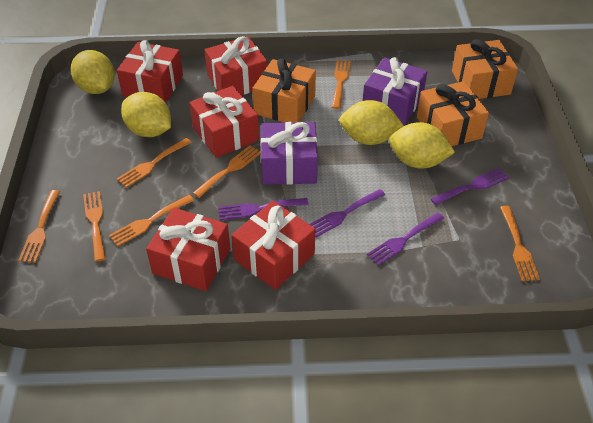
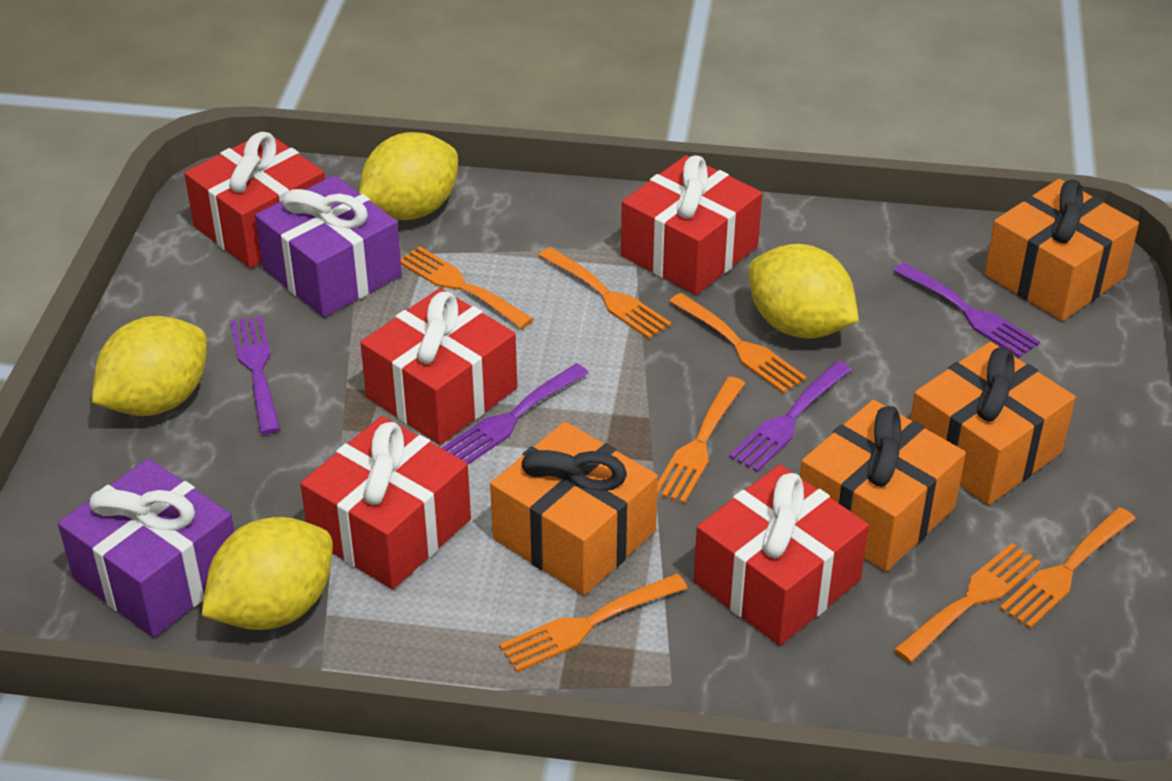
orange gift: 3 -> 4

